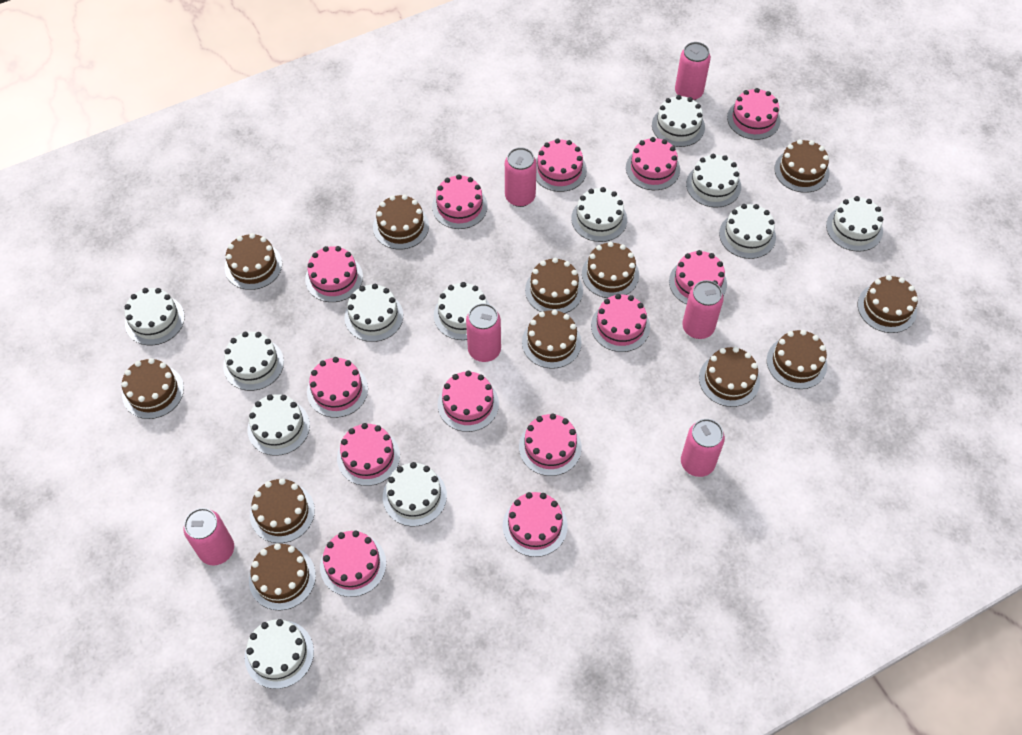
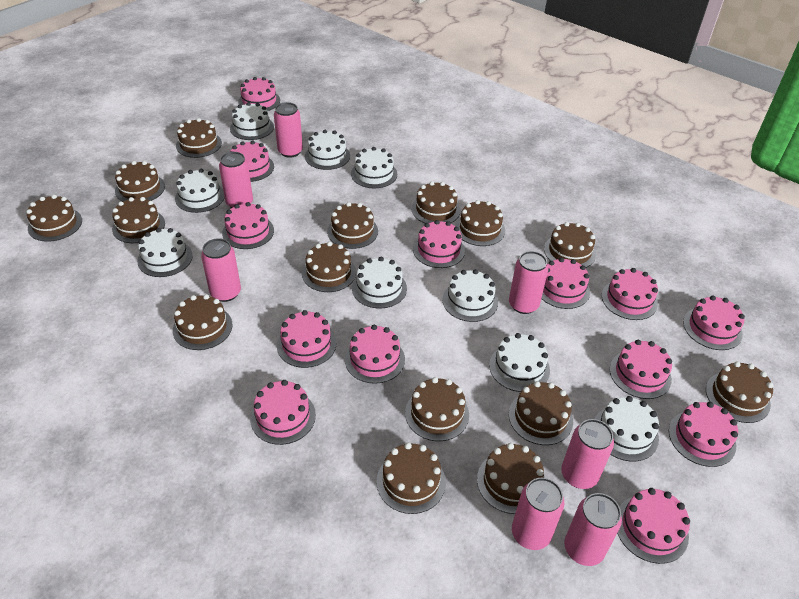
brown cake: 12 -> 15
pink can: 6 -> 7
white cake: 12 -> 9

